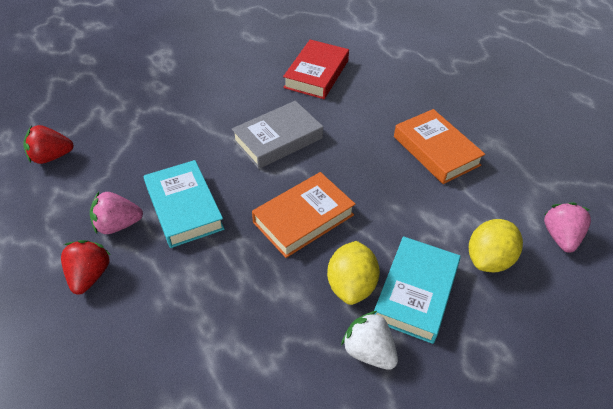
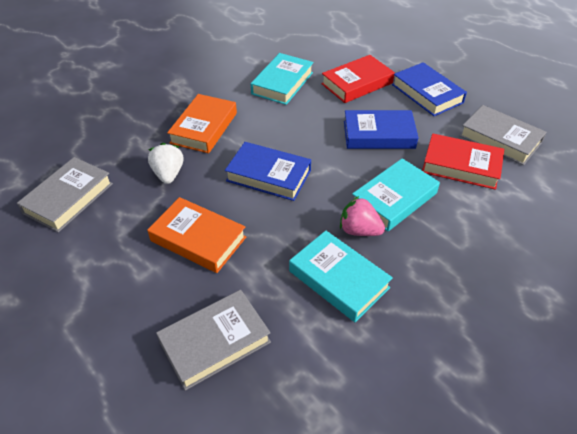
blue book: 0 -> 3
grey book: 1 -> 3
pink strawberry: 2 -> 1
red book: 1 -> 2
red strawberry: 2 -> 0
turquoise book: 2 -> 3
yellow lemon: 2 -> 0

